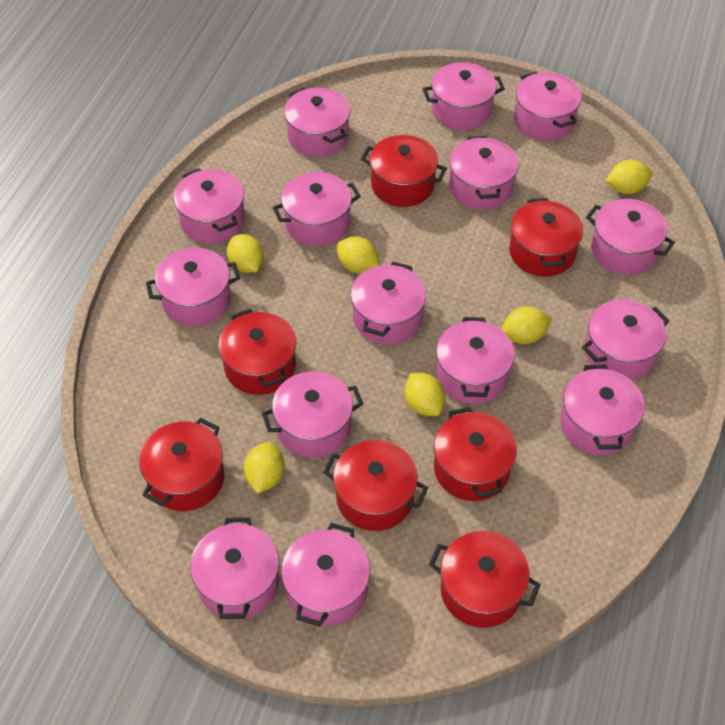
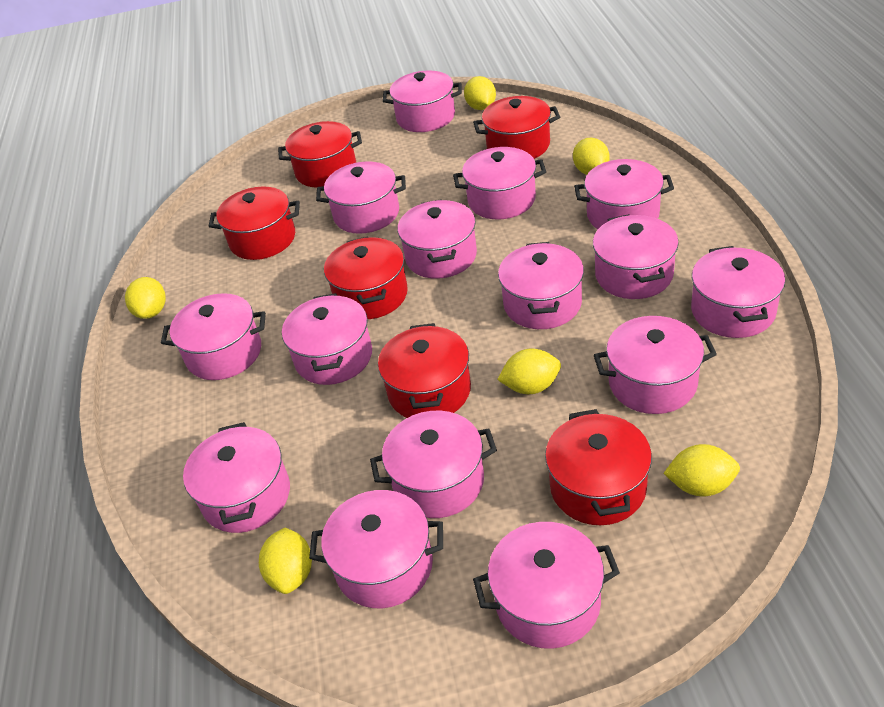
red pot: 7 -> 6

